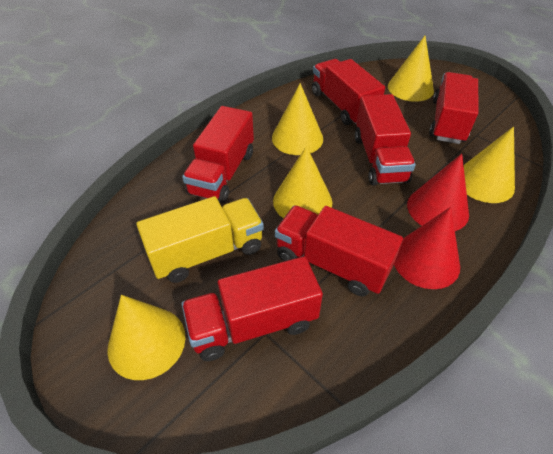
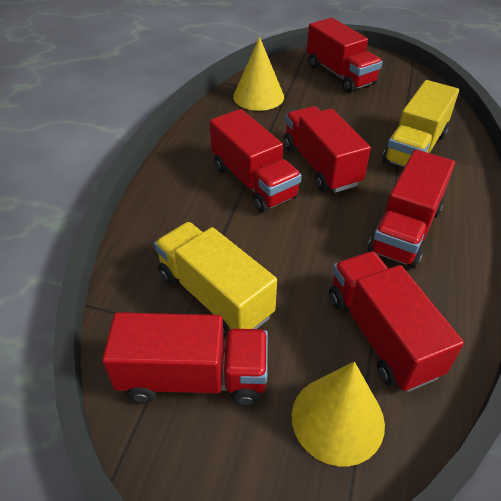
red cone: 2 -> 0
yellow cone: 5 -> 2
yellow truck: 1 -> 2

